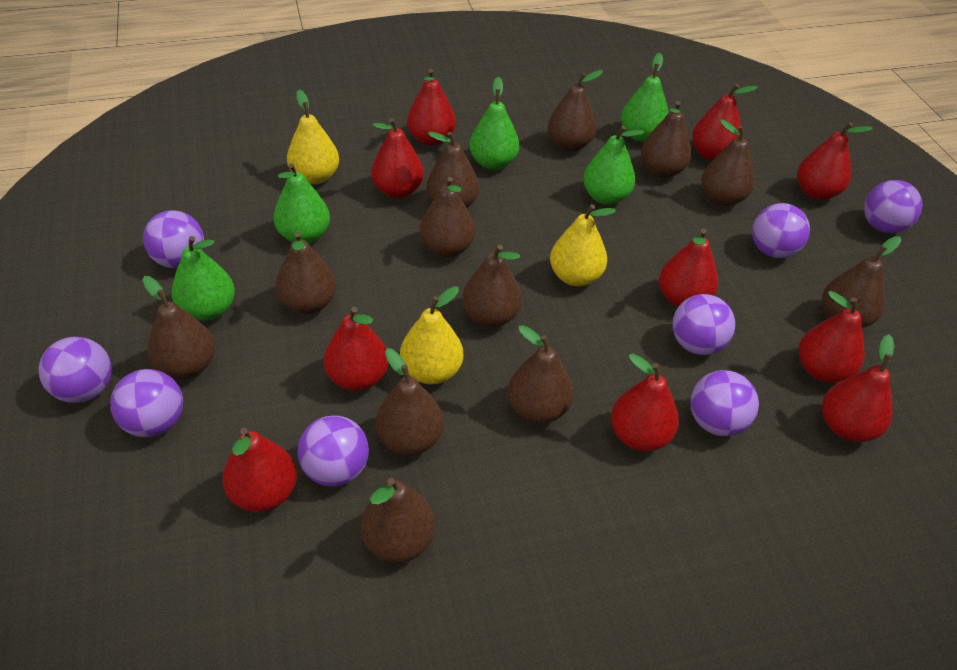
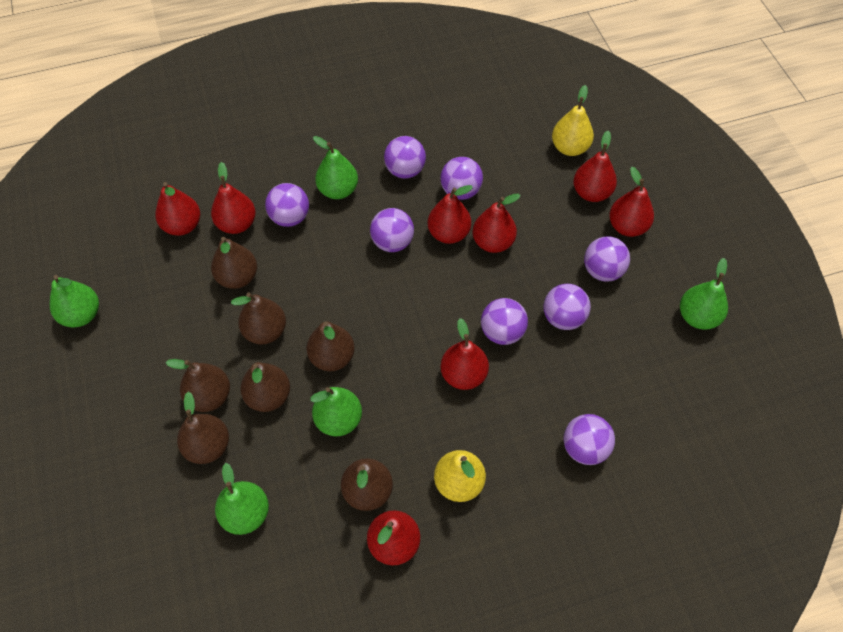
brown pear: 12 -> 7
red pear: 10 -> 8
yellow pear: 3 -> 2

